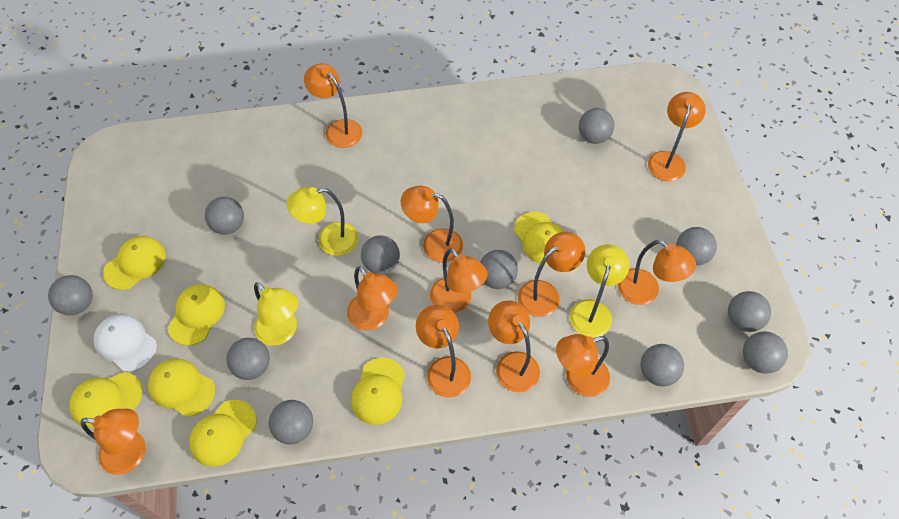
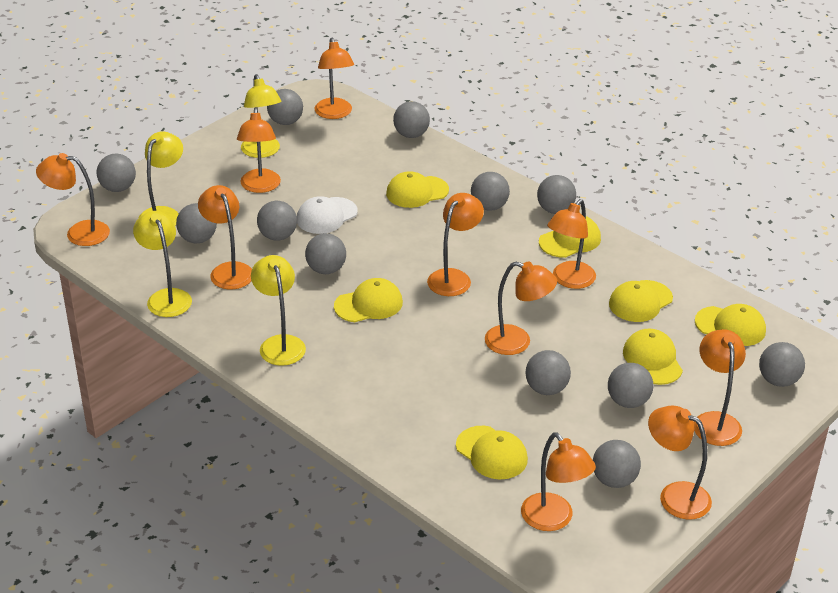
grey ball: 11 -> 12
orange lamp: 11 -> 10
yellow lamp: 3 -> 4

